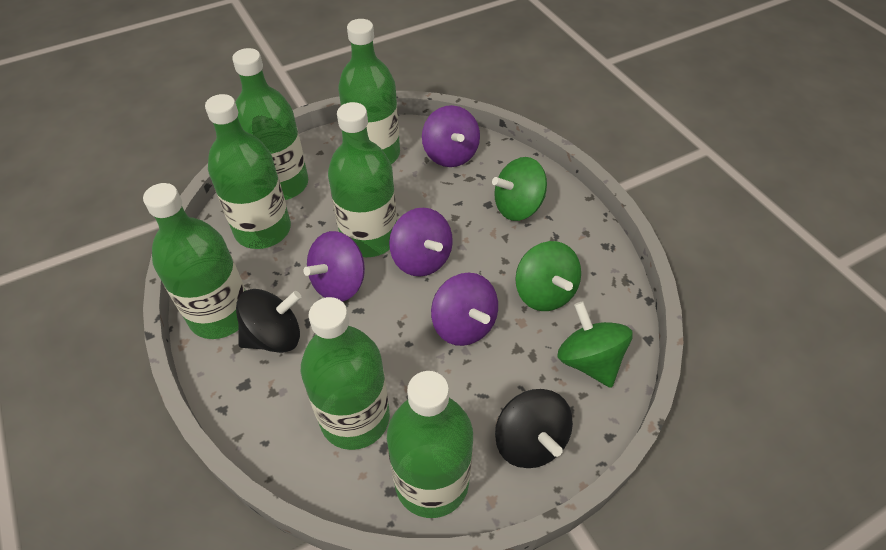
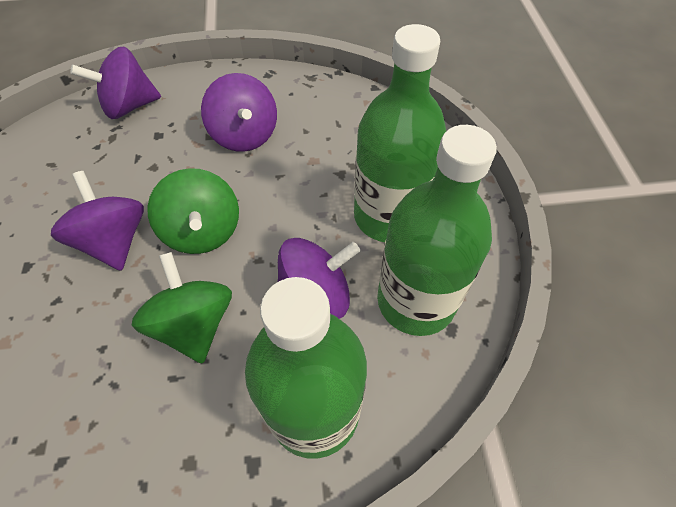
black spinning top: 2 -> 0
green bottle: 7 -> 3
green spinning top: 3 -> 2

